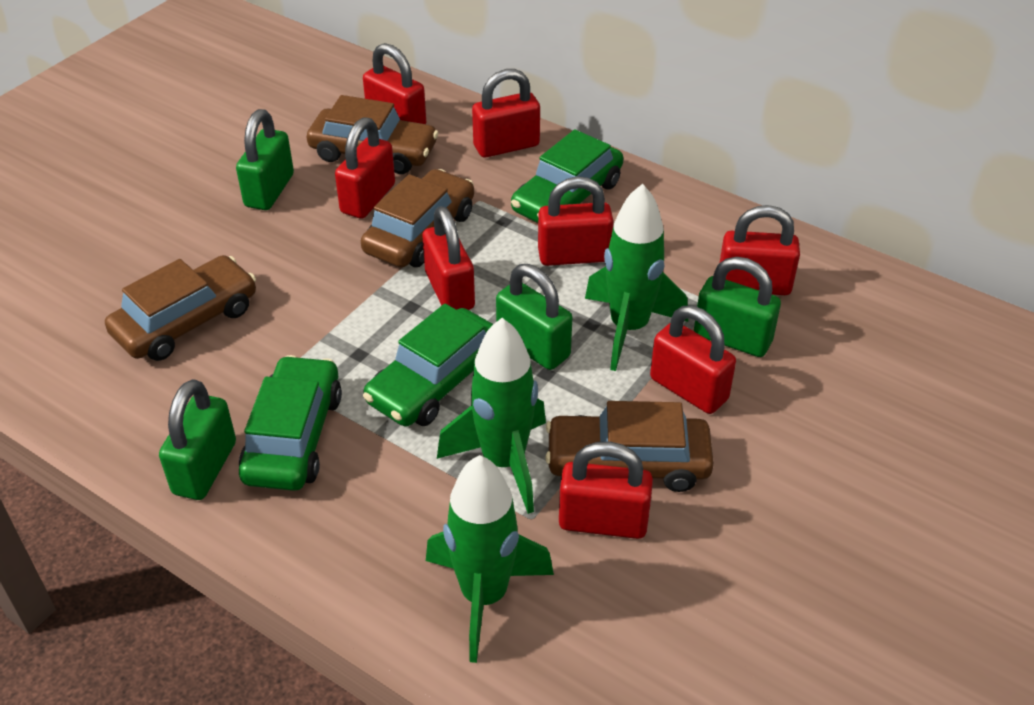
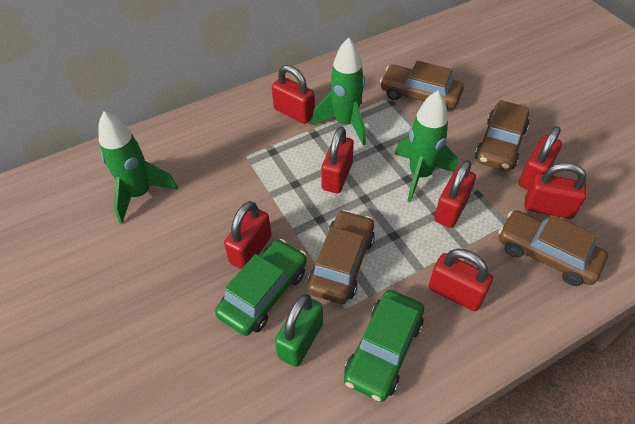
green car: 3 -> 2
green padlock: 4 -> 1
red padlock: 8 -> 7

